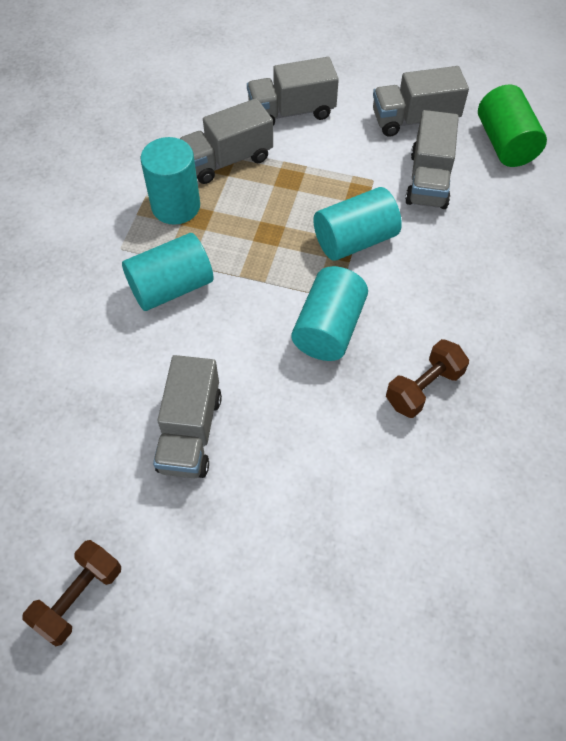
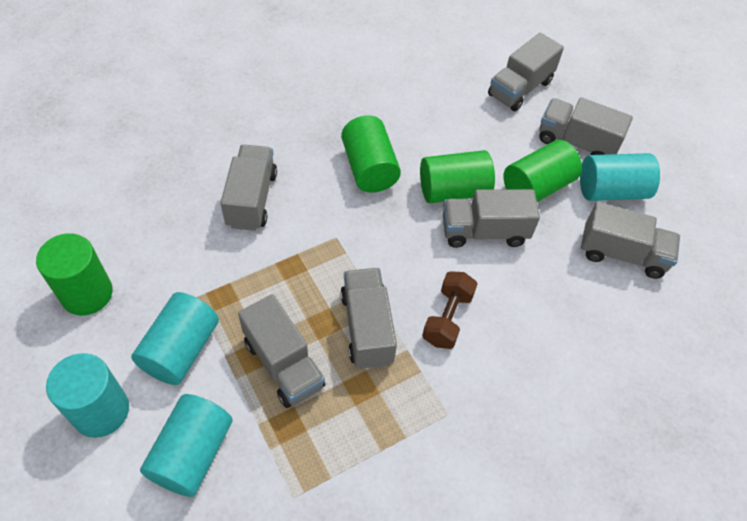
brown dumbbell: 2 -> 1
green cylinder: 1 -> 4
grey truck: 5 -> 7

